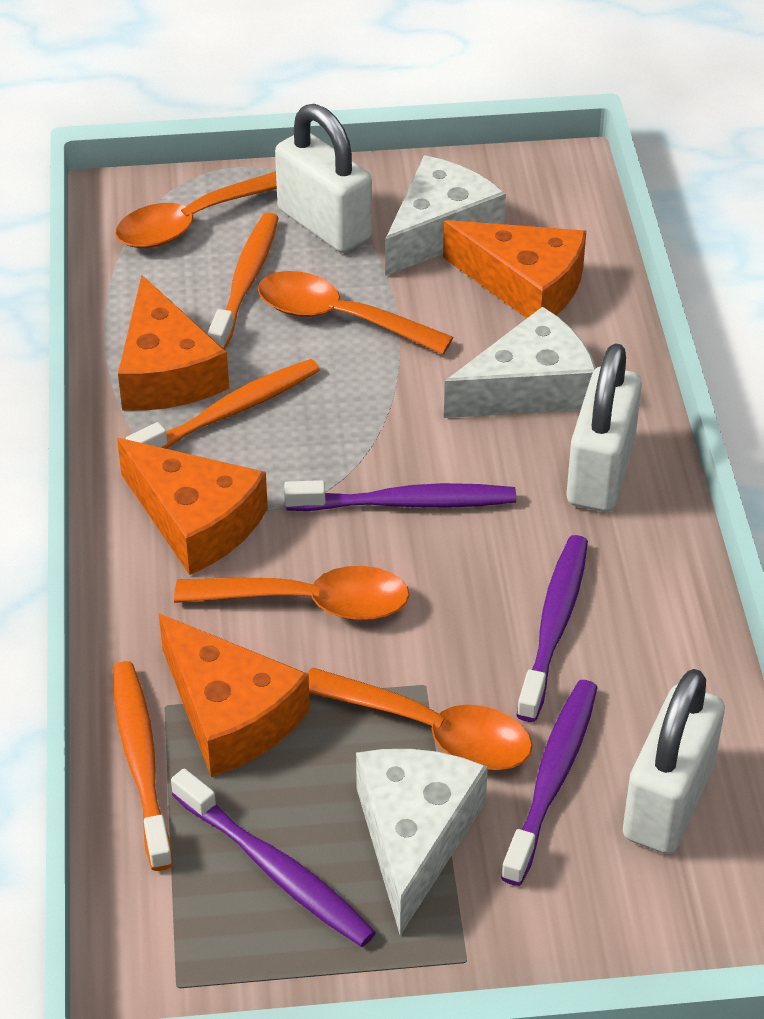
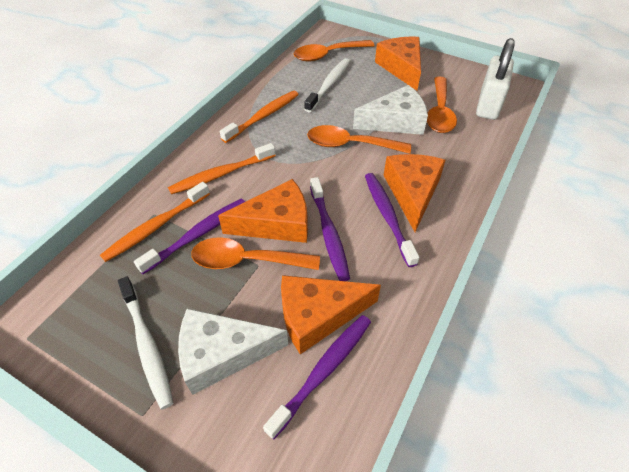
white cheese: 3 -> 2
white padlock: 3 -> 1
white toothbrush: 0 -> 2

